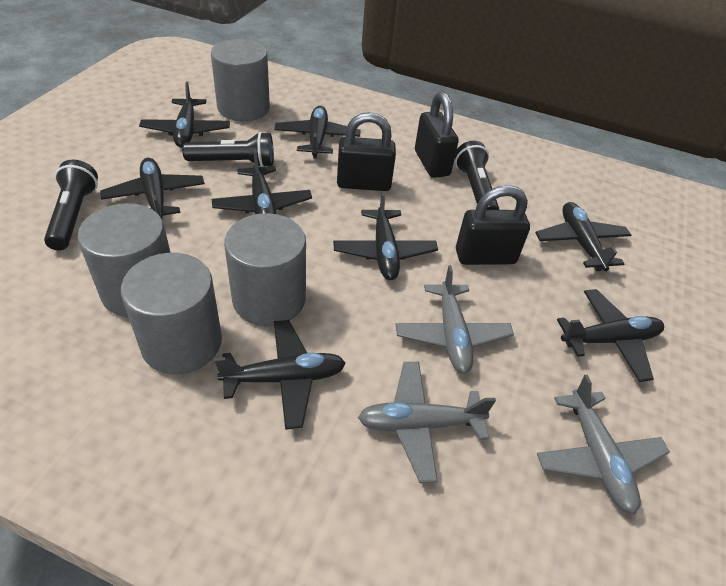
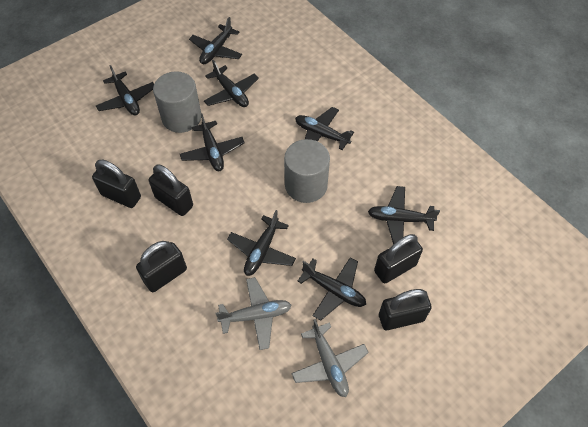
black flashlight: 3 -> 0
black padlock: 3 -> 5
grey cylinder: 4 -> 2
grey plane: 3 -> 2

